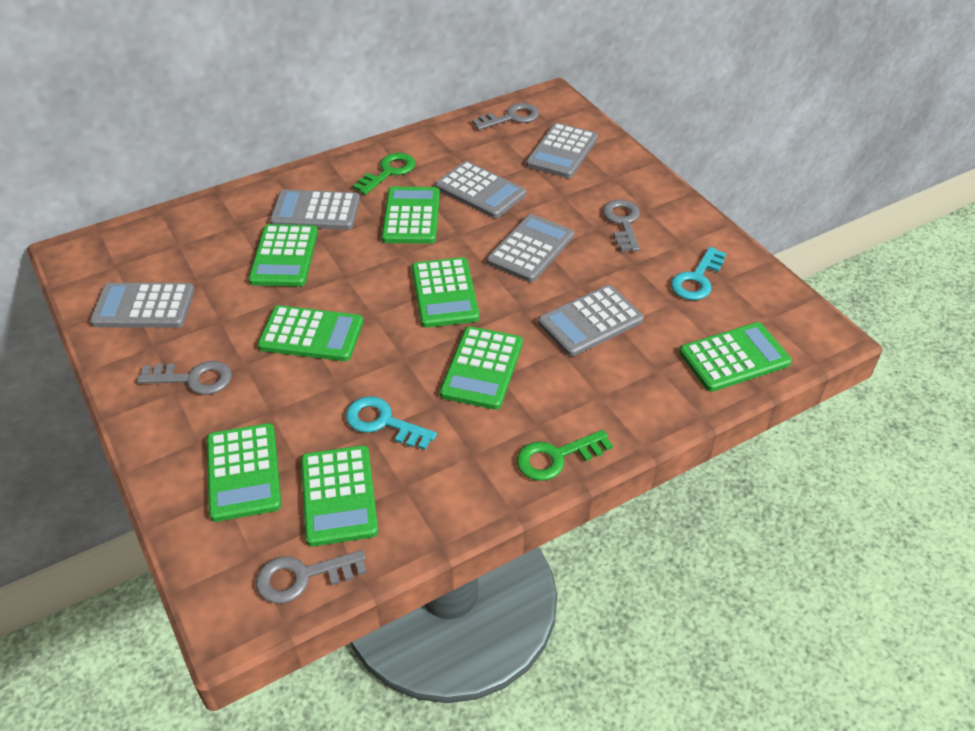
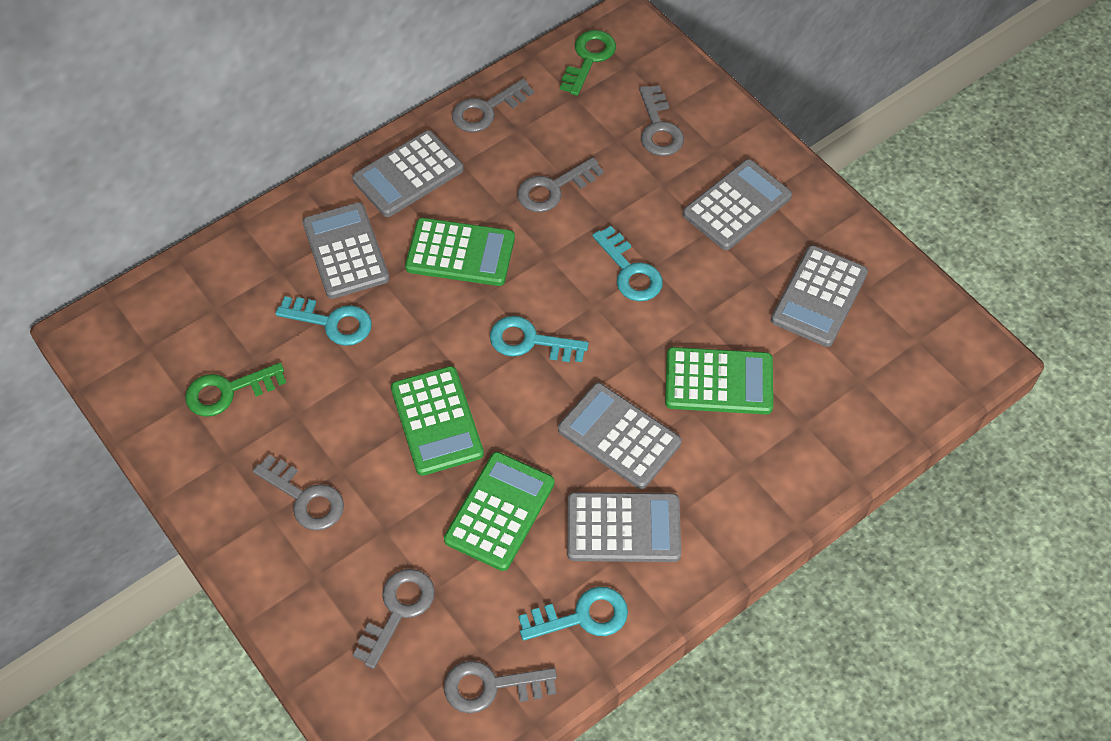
green calculator: 8 -> 4
grey key: 4 -> 6
turquoise key: 2 -> 4

